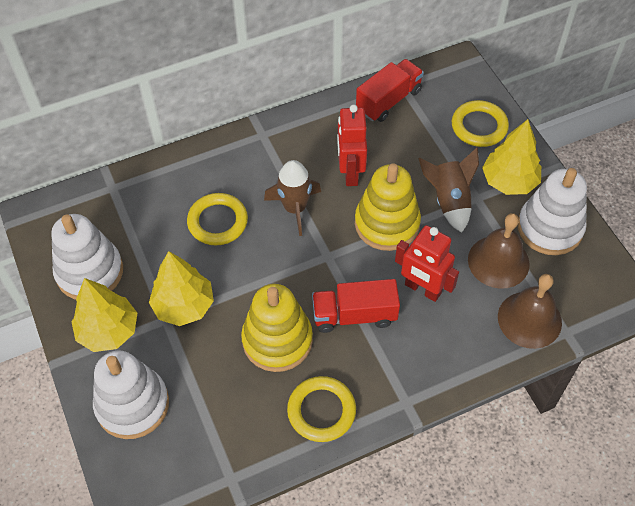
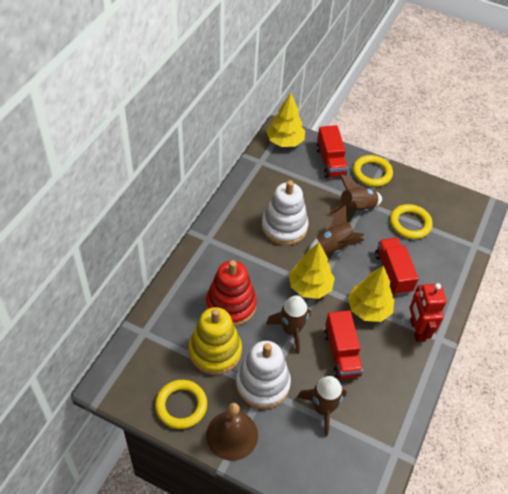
brown bell: 2 -> 1
brown rocket: 2 -> 4
red robot: 2 -> 1
red stacking toy: 0 -> 1
red truck: 2 -> 3
white stacking toy: 3 -> 2
yellow stacking toy: 2 -> 1

